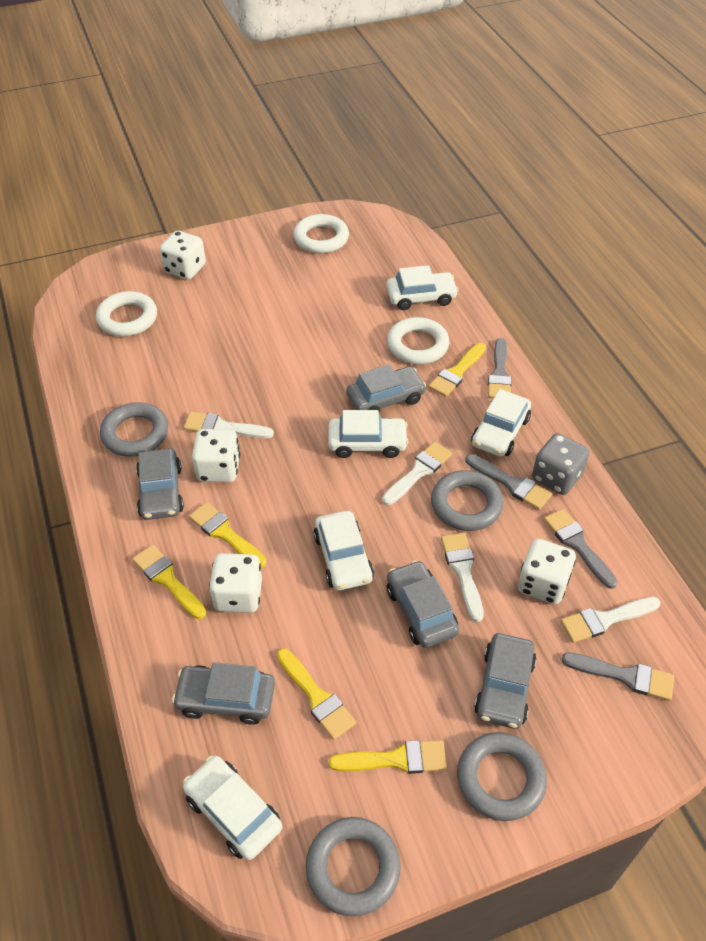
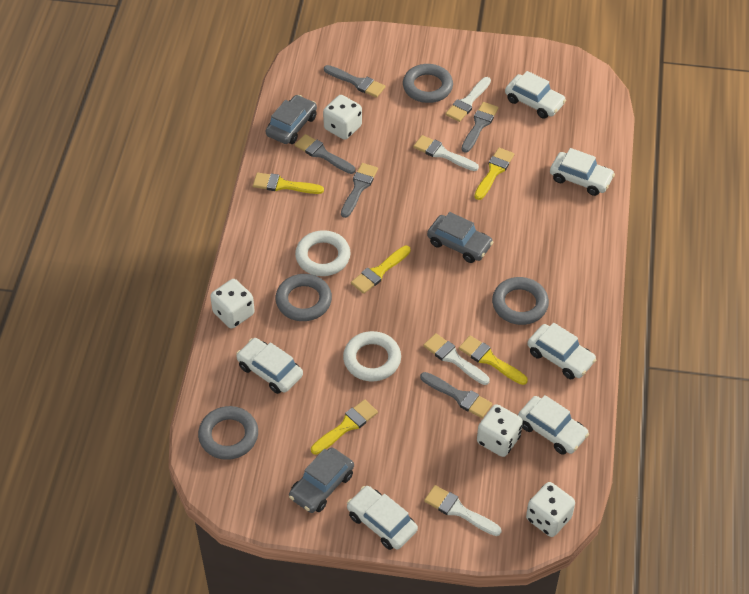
grey brush: 4 -> 5
grey car: 5 -> 3
grey dice: 1 -> 0
white car: 5 -> 6
white ring: 3 -> 2

